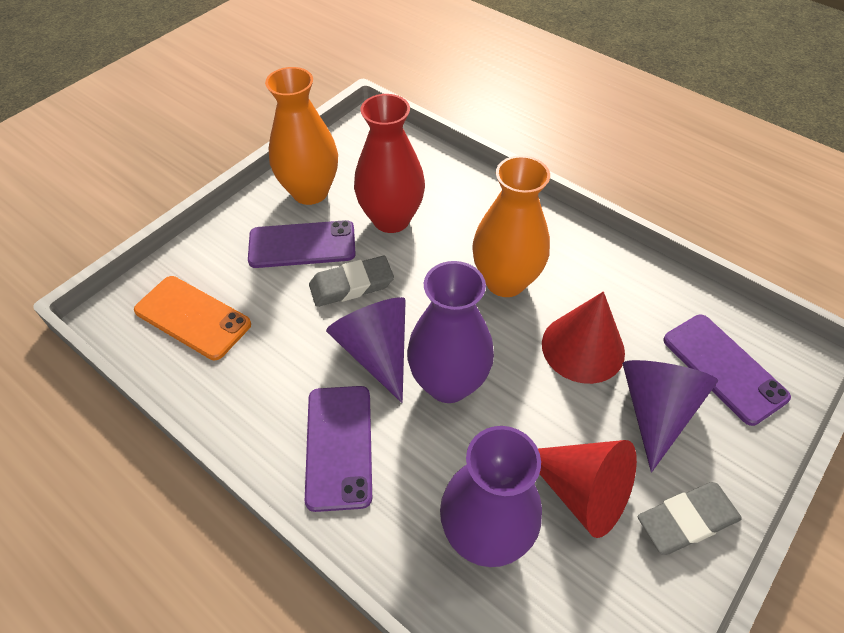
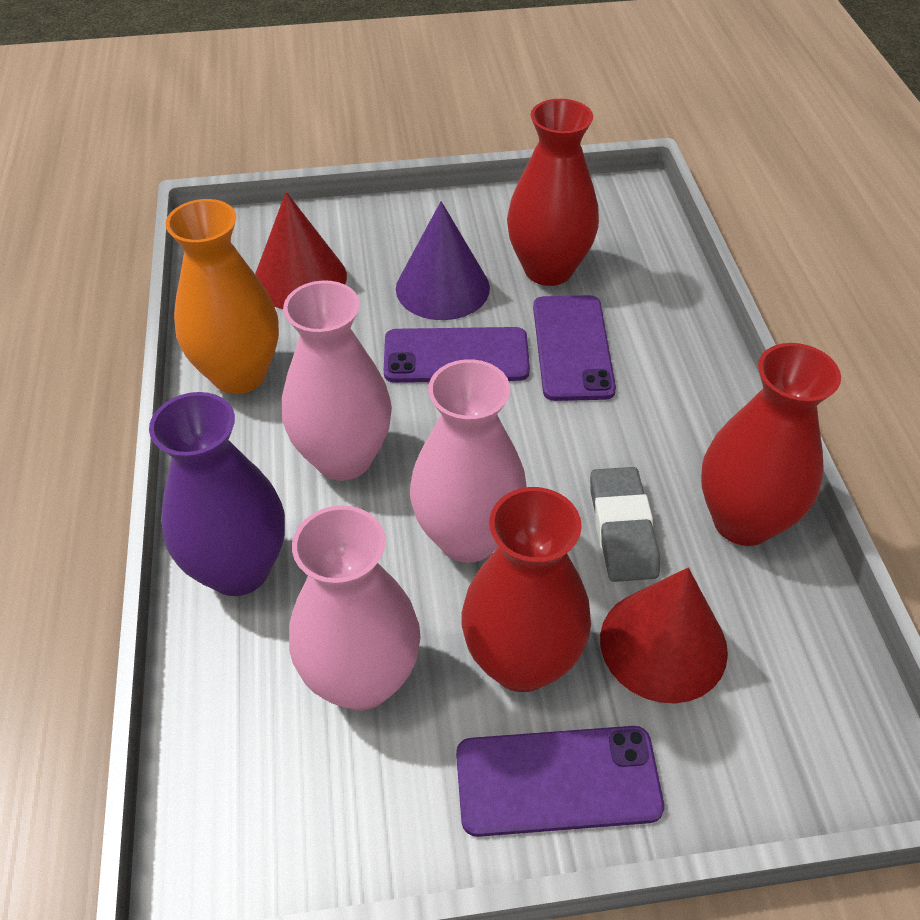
grey eraser: 2 -> 1
orange phone: 1 -> 0
orange vase: 2 -> 1
pink vase: 0 -> 3
purple cone: 2 -> 1
purple vase: 2 -> 1
red vase: 1 -> 3

